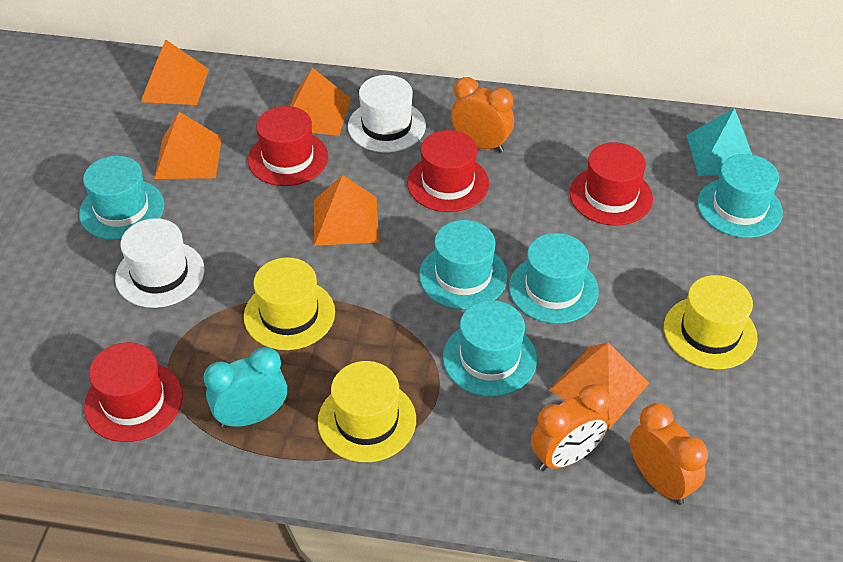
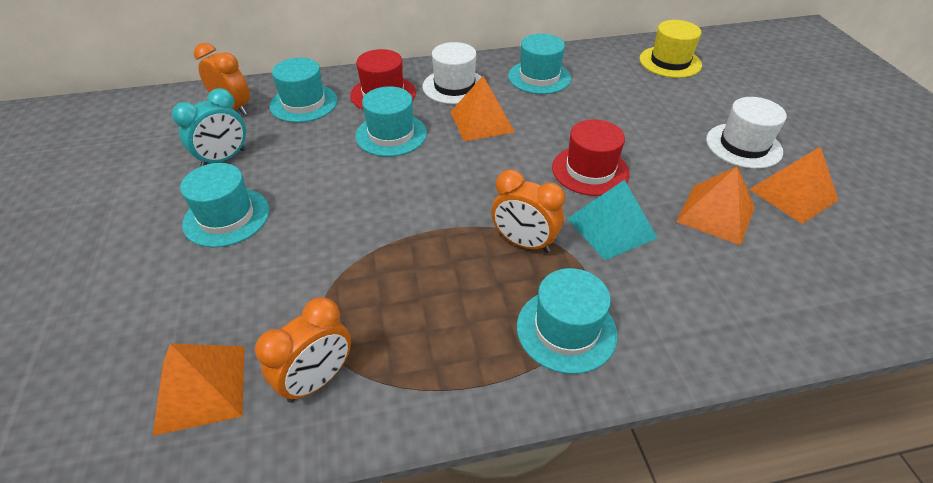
orange pyramid: 5 -> 4
red hat: 4 -> 2
yellow hat: 3 -> 1

